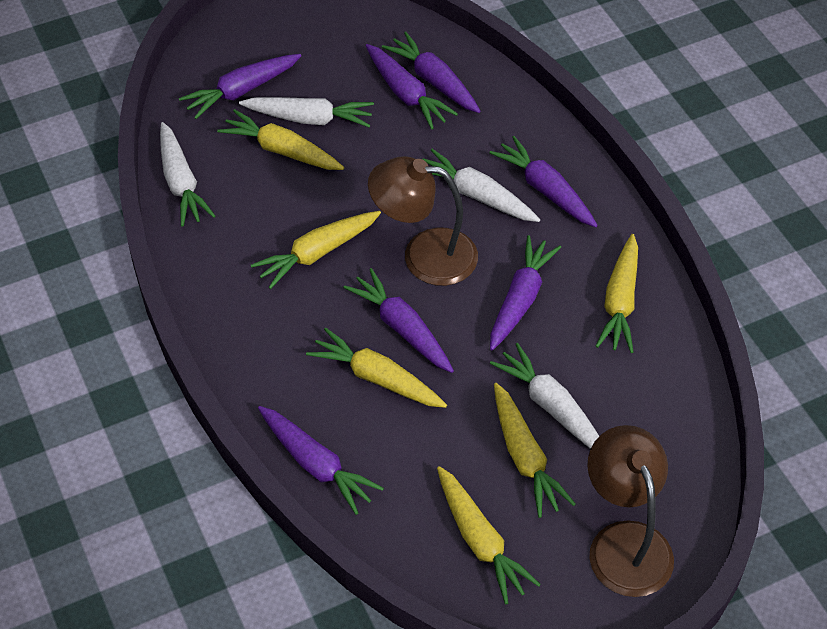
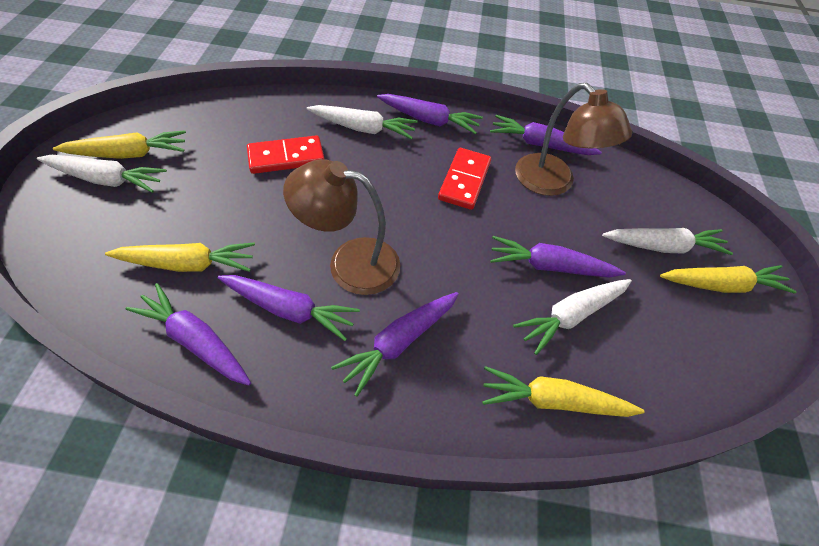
purple carrot: 7 -> 6
red domino: 0 -> 2
yellow carrot: 6 -> 4

